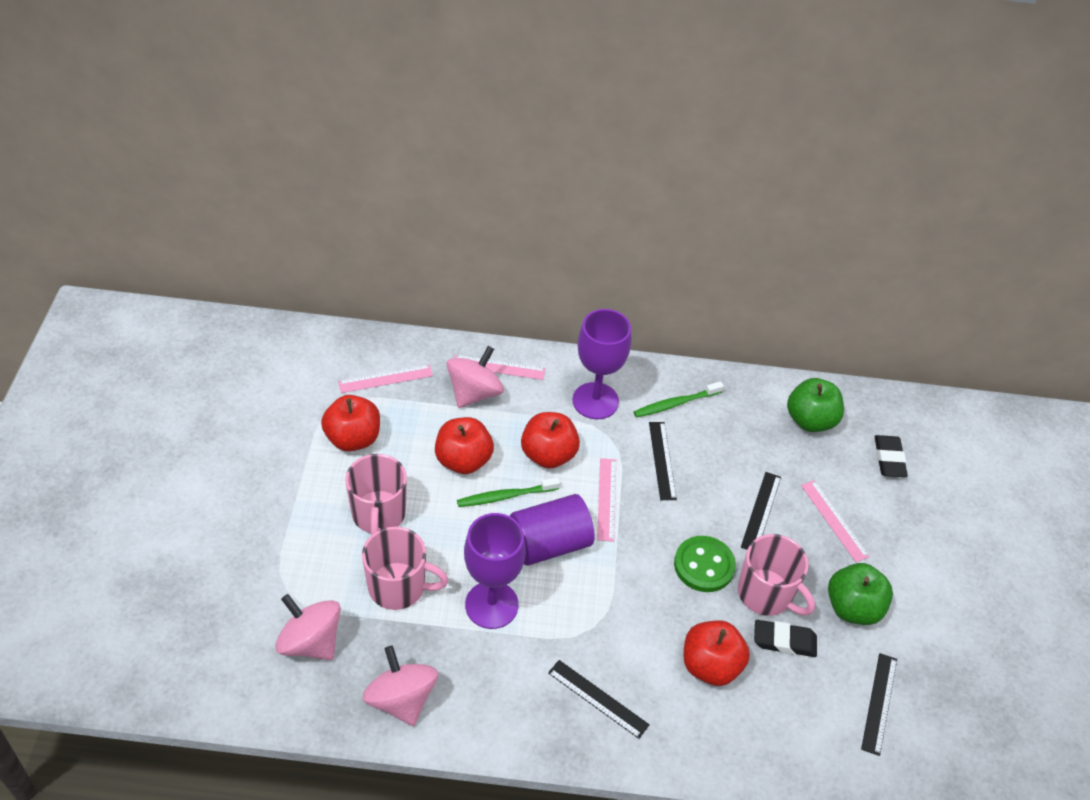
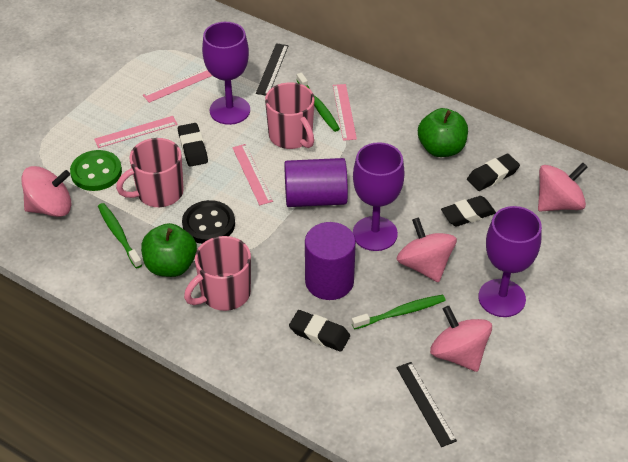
black button: 0 -> 1
black eraser: 2 -> 4
black ruler: 4 -> 2
green toothbrush: 2 -> 3
pink spinning top: 3 -> 4
purple cylinder: 1 -> 2
purple goblet: 2 -> 3
red apple: 4 -> 0

